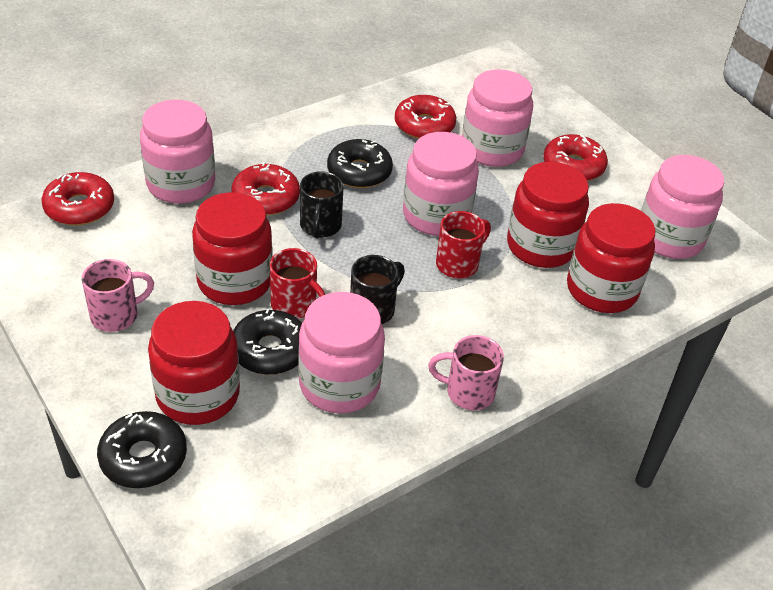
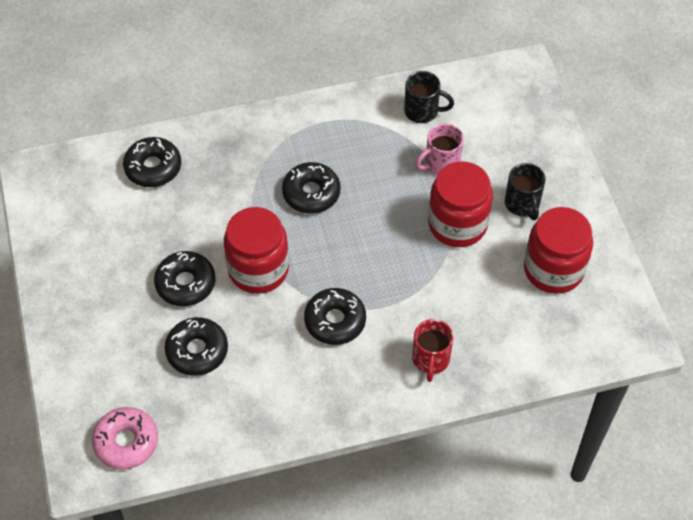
black donut: 3 -> 5
pink donut: 0 -> 1
pink jar: 5 -> 0
pink mug: 2 -> 1
red donut: 4 -> 0
red jar: 4 -> 3
red mug: 2 -> 1

